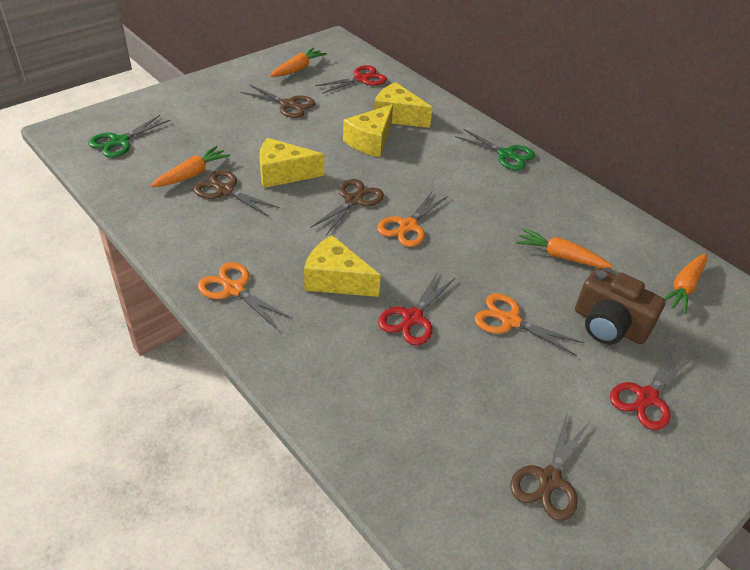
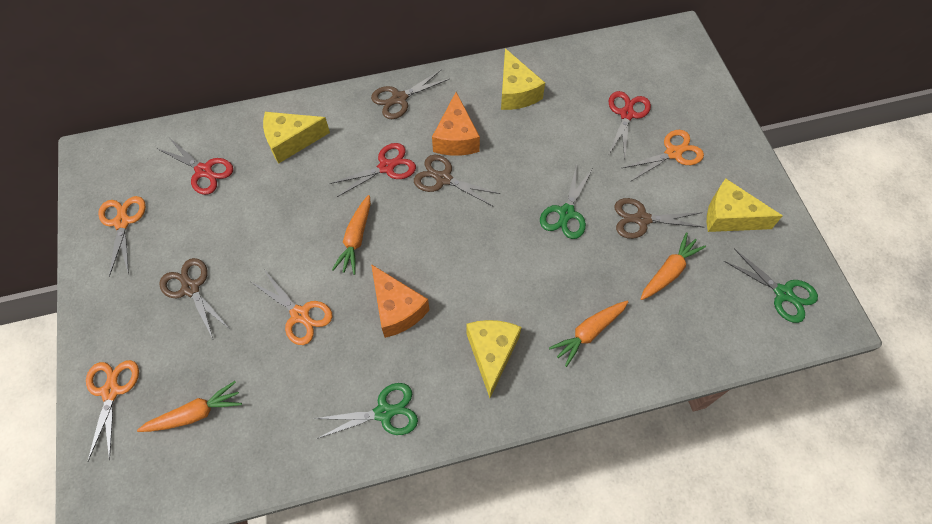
brown camera: 1 -> 0
green scissors: 2 -> 3
orange cheese: 0 -> 2
orange scissors: 3 -> 4

